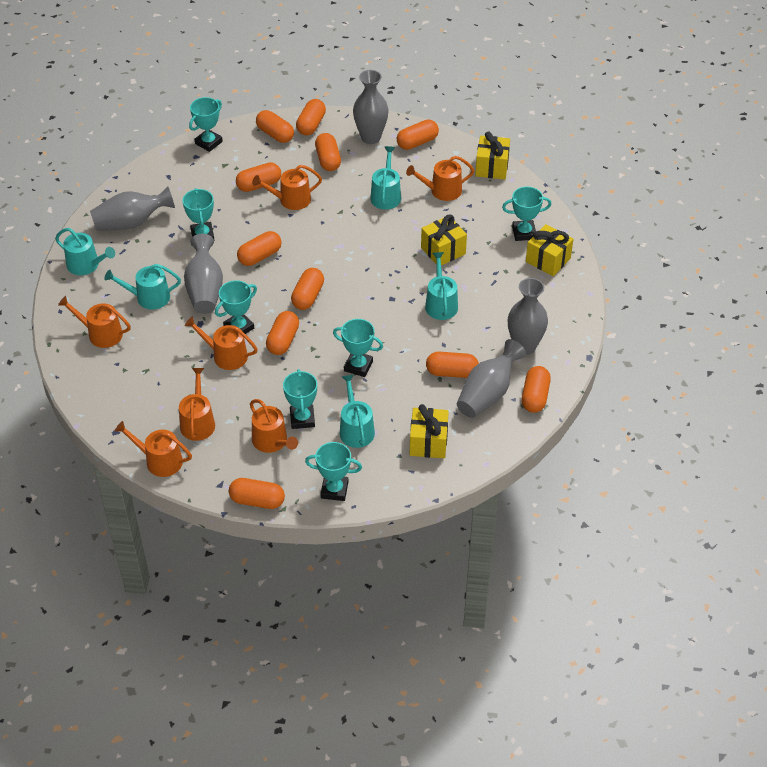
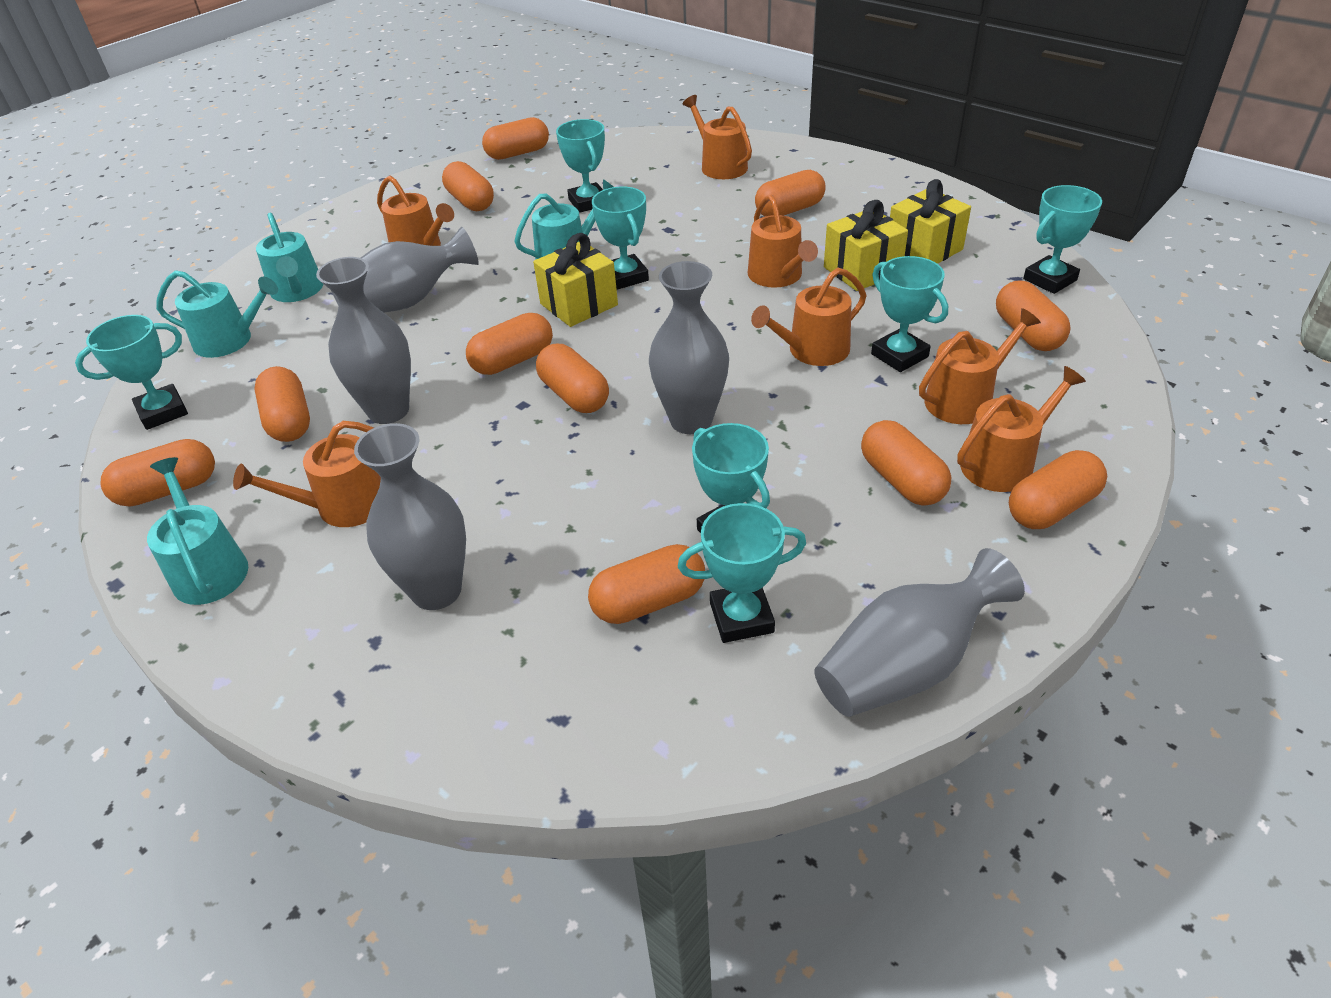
turquoise watering can: 5 -> 4
yellow gift: 4 -> 3

